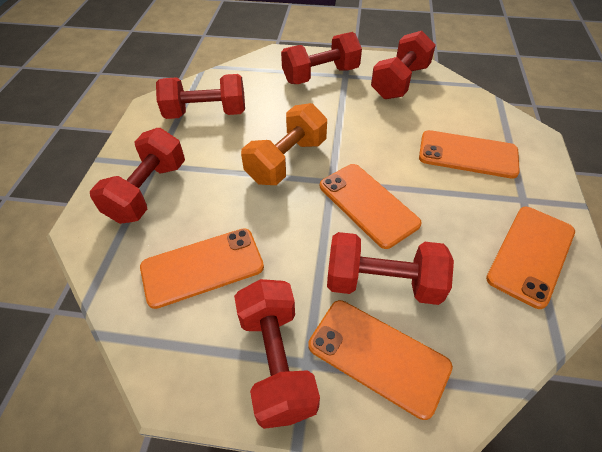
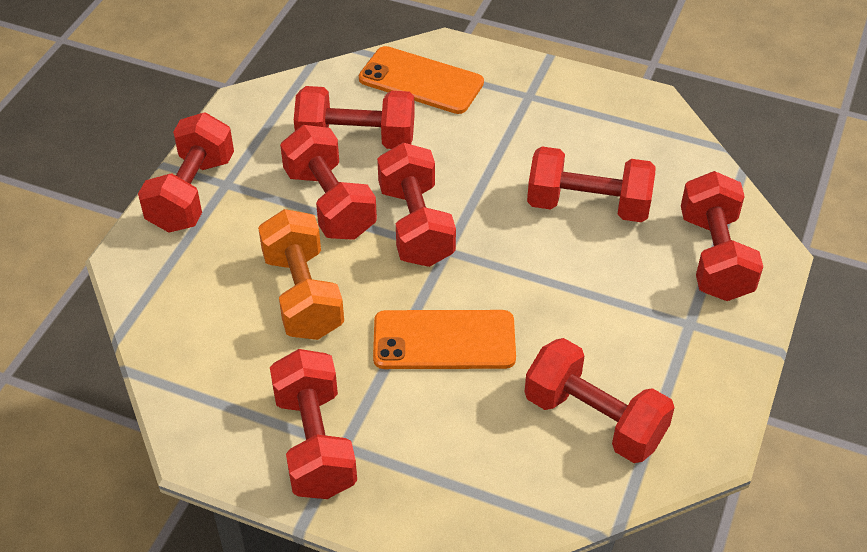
orange phone: 5 -> 2
red dumbbell: 6 -> 8

